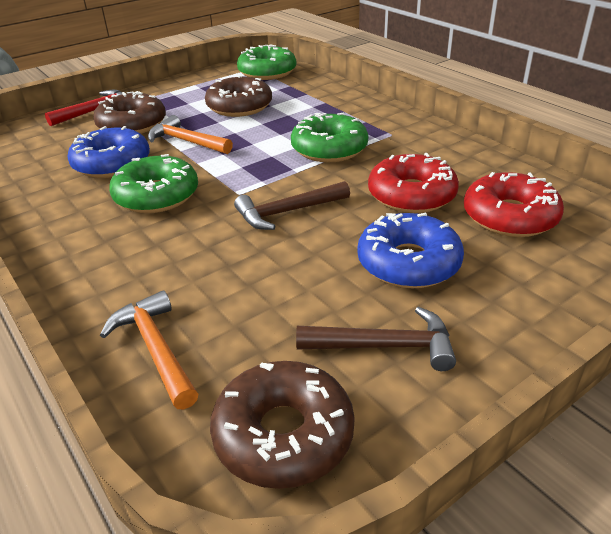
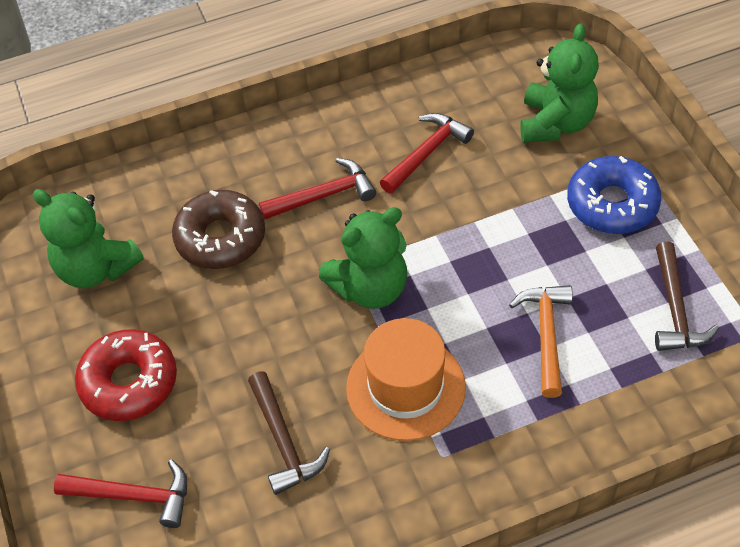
blue donut: 2 -> 1
brown donut: 3 -> 1
green donut: 3 -> 0
green teddy bear: 0 -> 3
orange hammer: 2 -> 1
orange hat: 0 -> 1
red donut: 2 -> 1
red hammer: 1 -> 3

